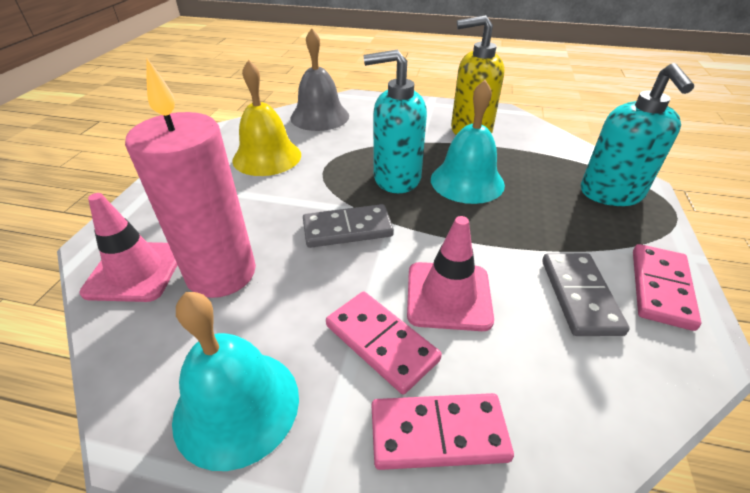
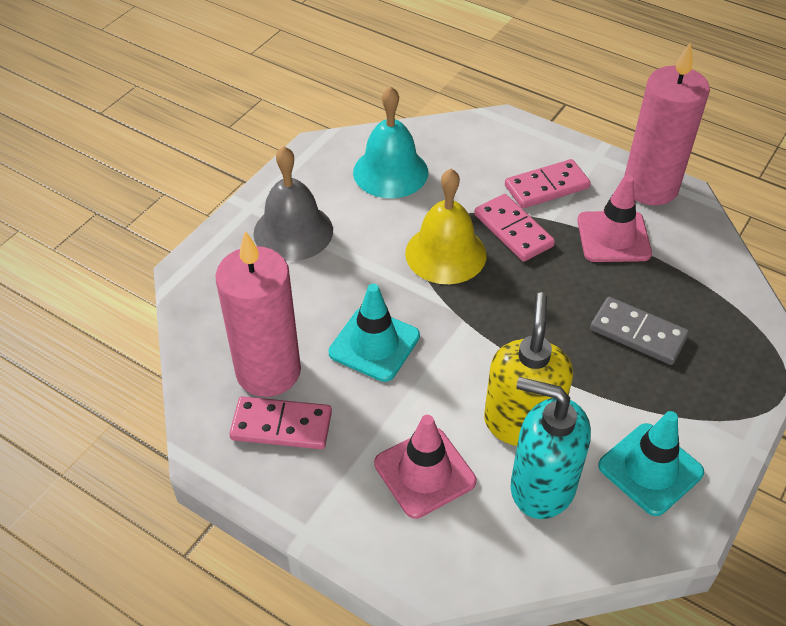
grey domino: 2 -> 1
pink candle: 1 -> 2
turquoise bell: 2 -> 1
turquoise soap dispenser: 2 -> 1
turquoise traffic cone: 0 -> 2

